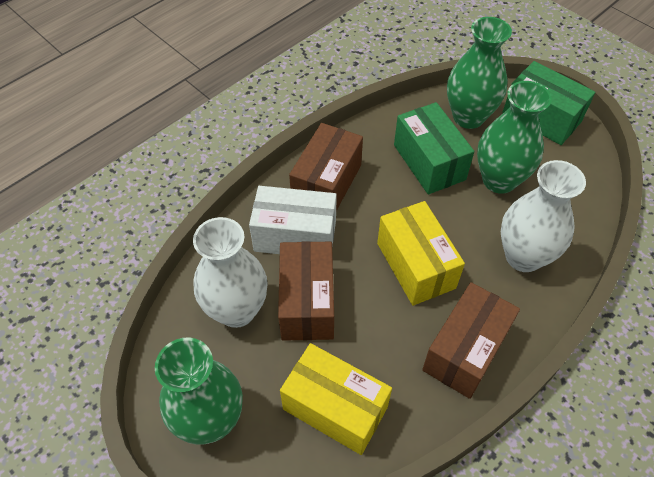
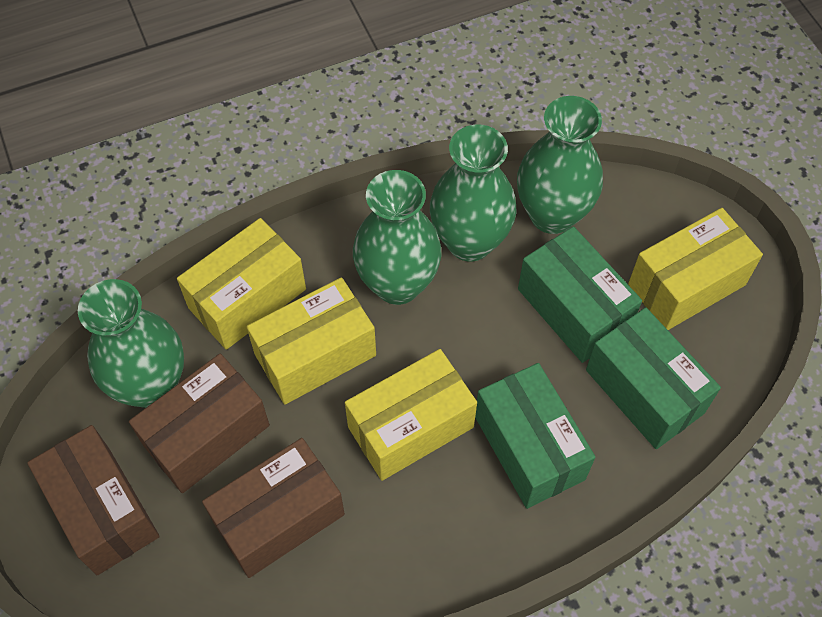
green box: 2 -> 3
green vase: 3 -> 4
white box: 1 -> 0
white vase: 2 -> 0
yellow box: 2 -> 4

